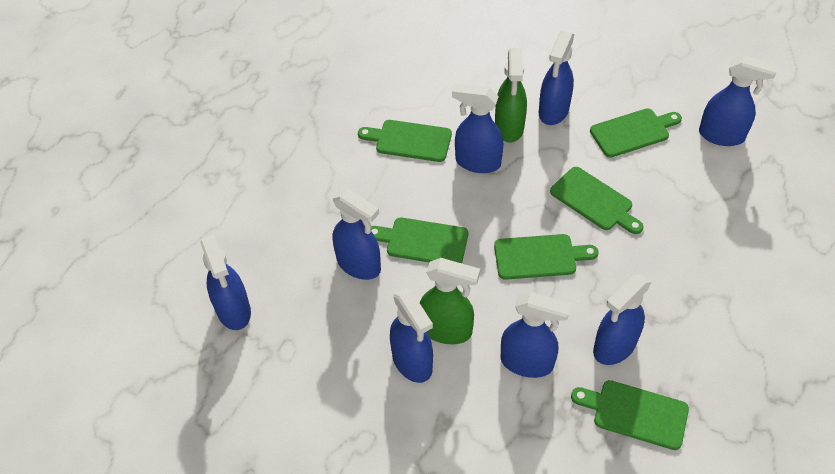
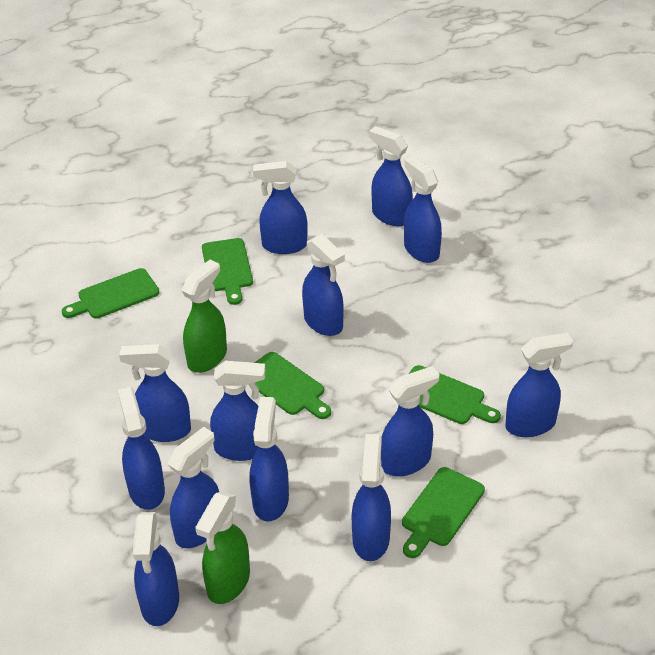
blue spray bottle: 8 -> 13
green cutting board: 6 -> 5

